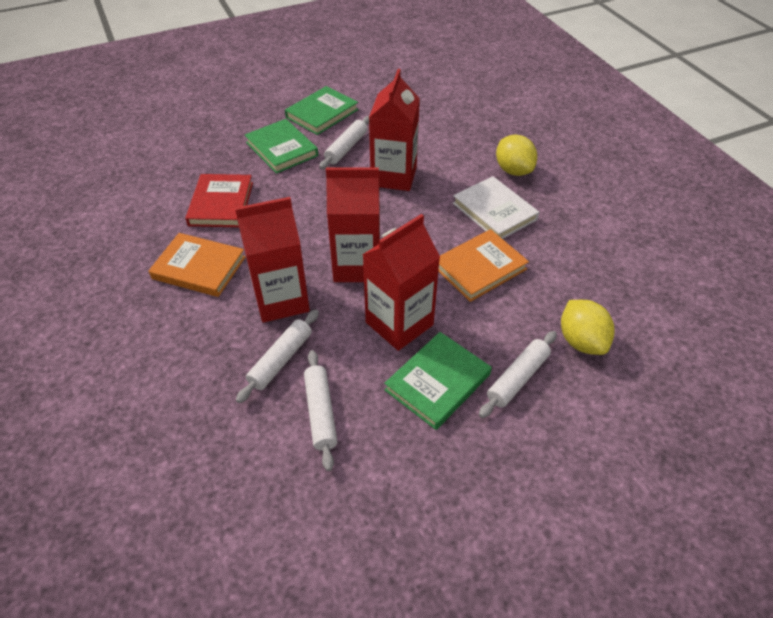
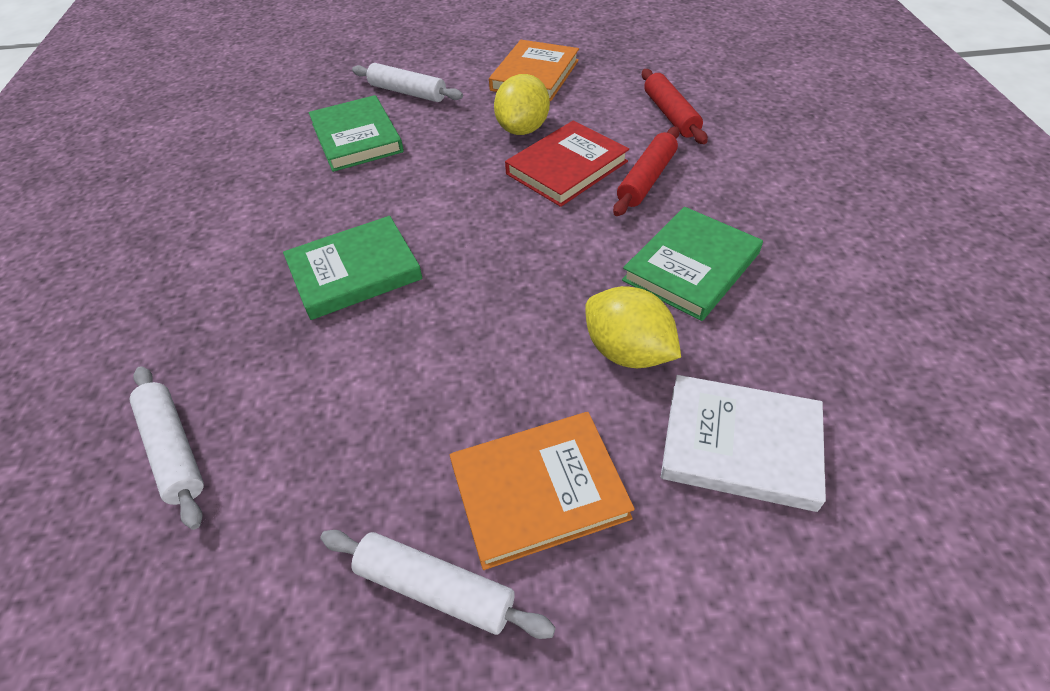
red carton: 4 -> 0
red rolling pin: 0 -> 2
white rolling pin: 4 -> 3

